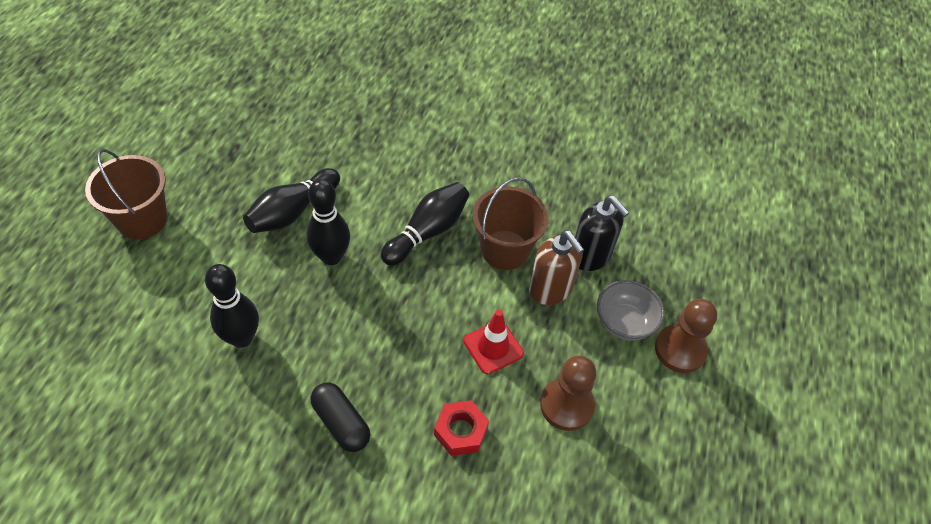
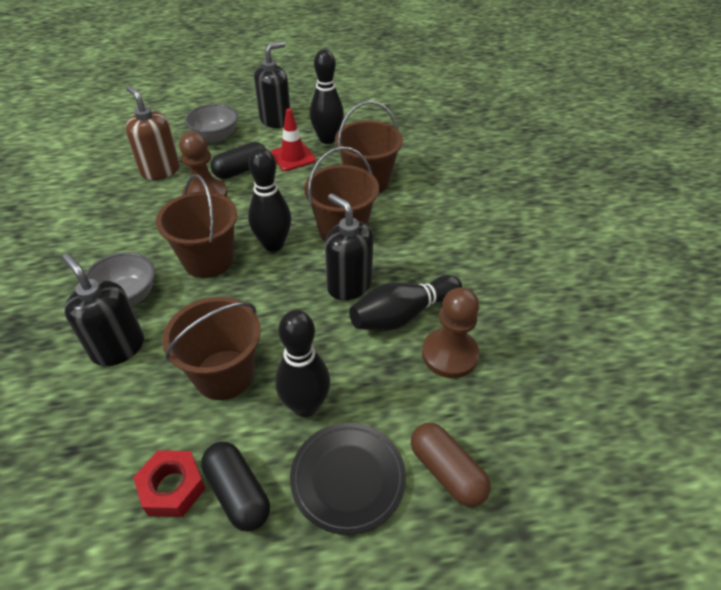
black capsule: 1 -> 2
black plate: 0 -> 1
black soap dispenser: 1 -> 3
brown bucket: 2 -> 4
brown capsule: 0 -> 1
grey bowl: 1 -> 2

